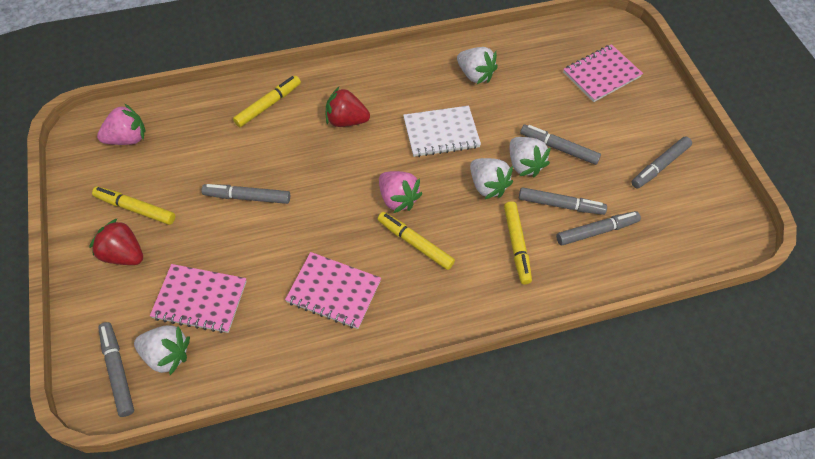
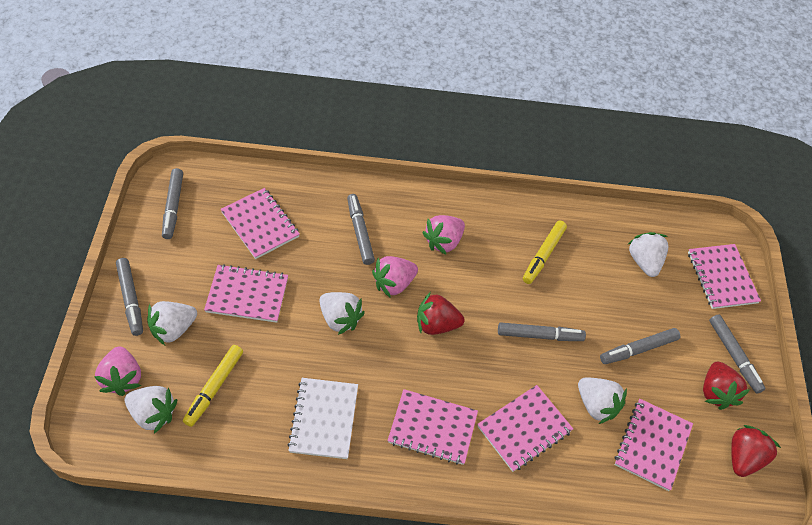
pink notebook: 3 -> 6
pink strawberry: 2 -> 3
red strawberry: 2 -> 3
white strawberry: 4 -> 5
yellow marker: 4 -> 2

